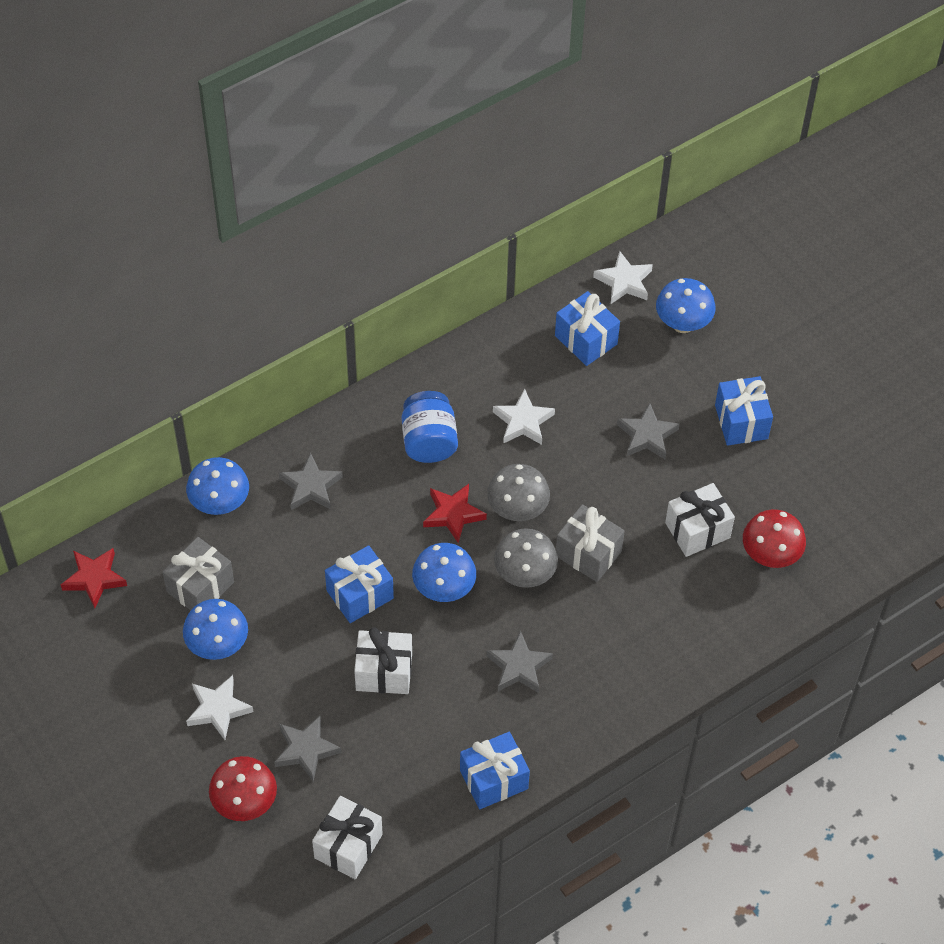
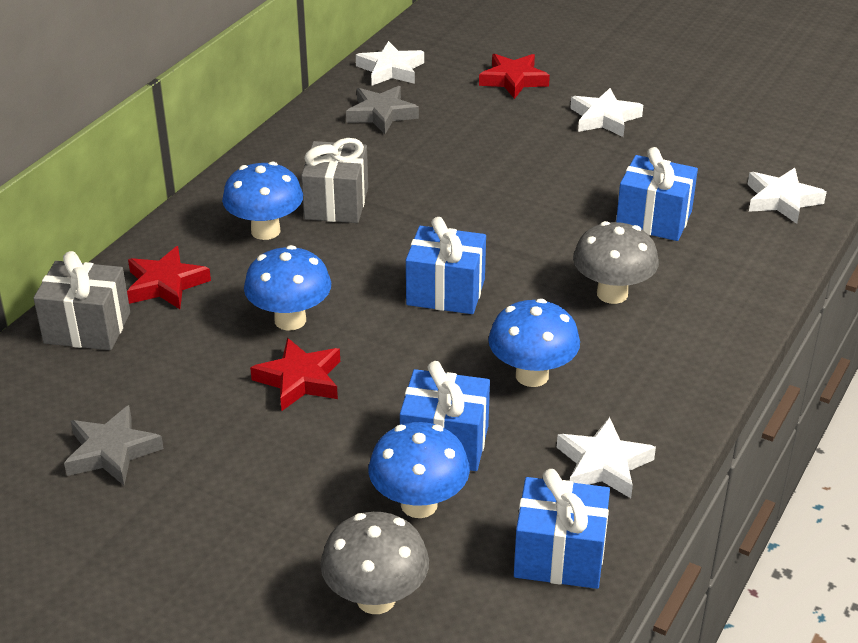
blue jar: 1 -> 0
grey star: 4 -> 2
red mushroom: 2 -> 0
red star: 2 -> 3
white gift: 3 -> 0
white star: 3 -> 4

